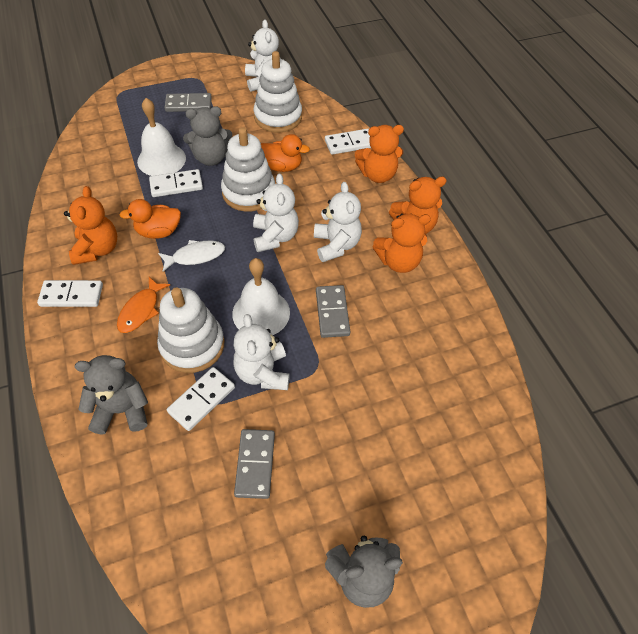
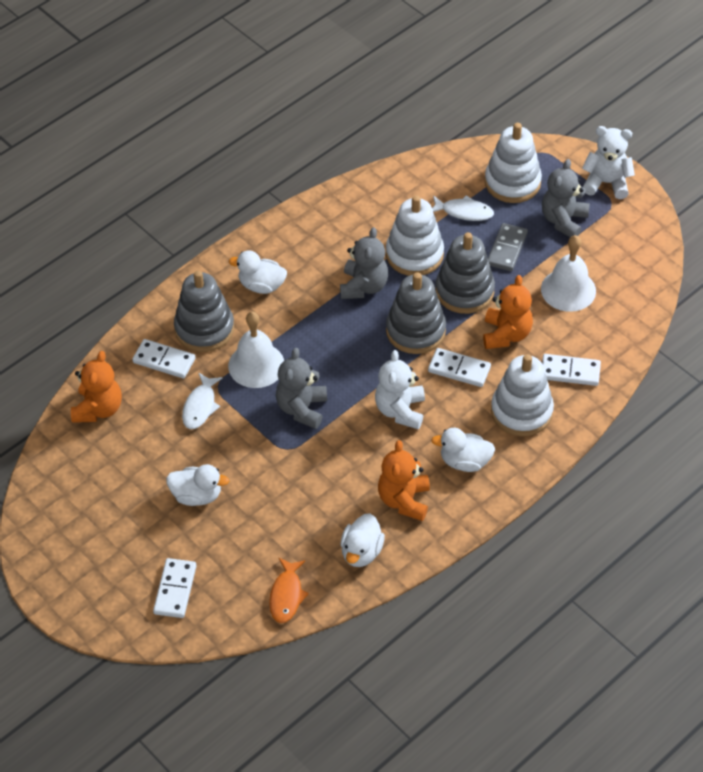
grey domino: 3 -> 1
grey stacking toy: 0 -> 3
orange duck: 2 -> 0
orange teddy bear: 4 -> 3
white duck: 0 -> 4
white fish: 1 -> 2
white teddy bear: 4 -> 2

